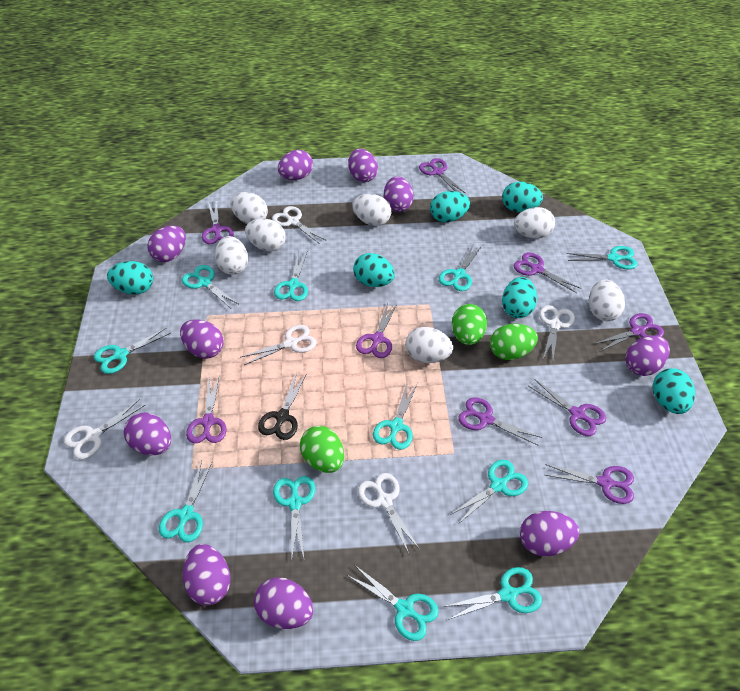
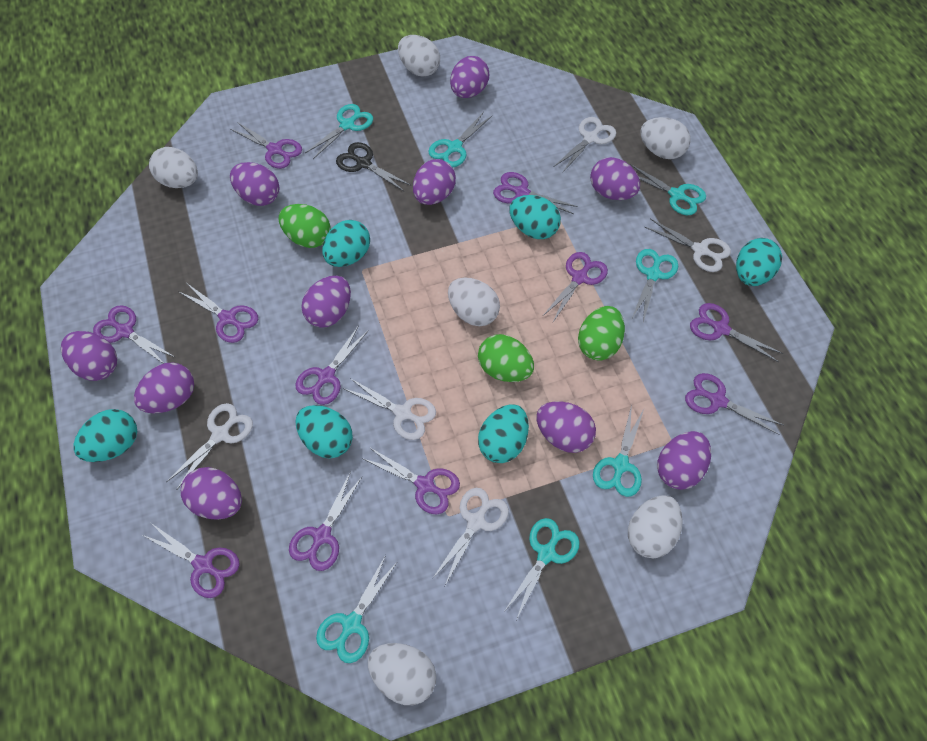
purple scissors: 9 -> 11
turquoise scissors: 11 -> 7
white egg: 7 -> 6

